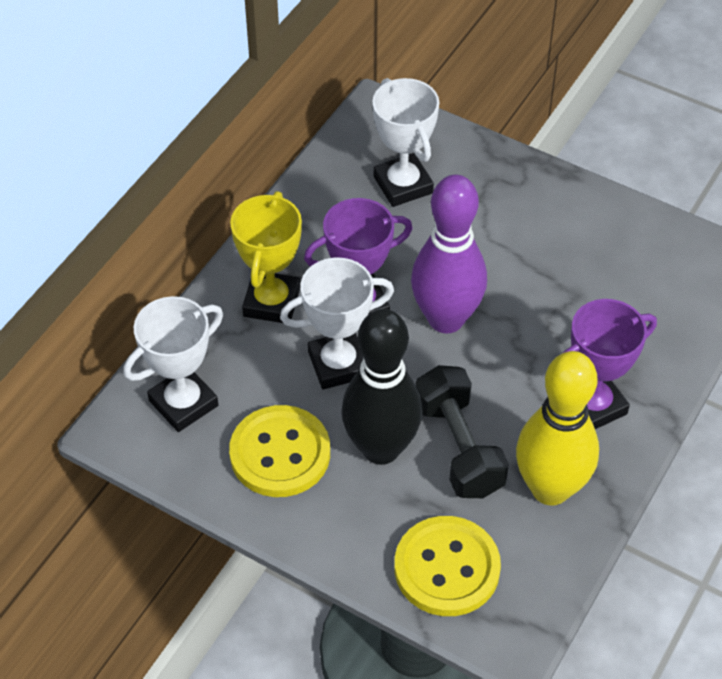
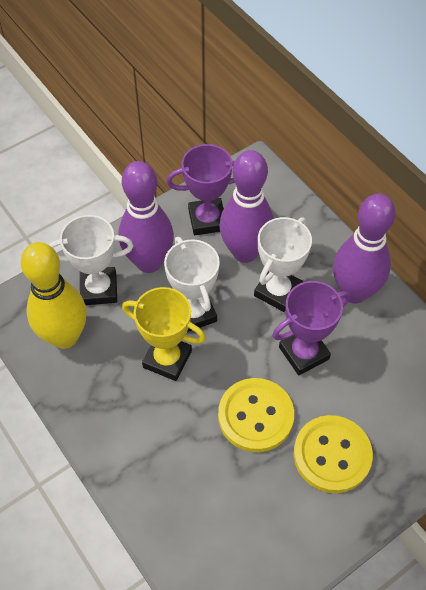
black bowling pin: 1 -> 0
black dumbbell: 1 -> 0
purple bowling pin: 1 -> 3

